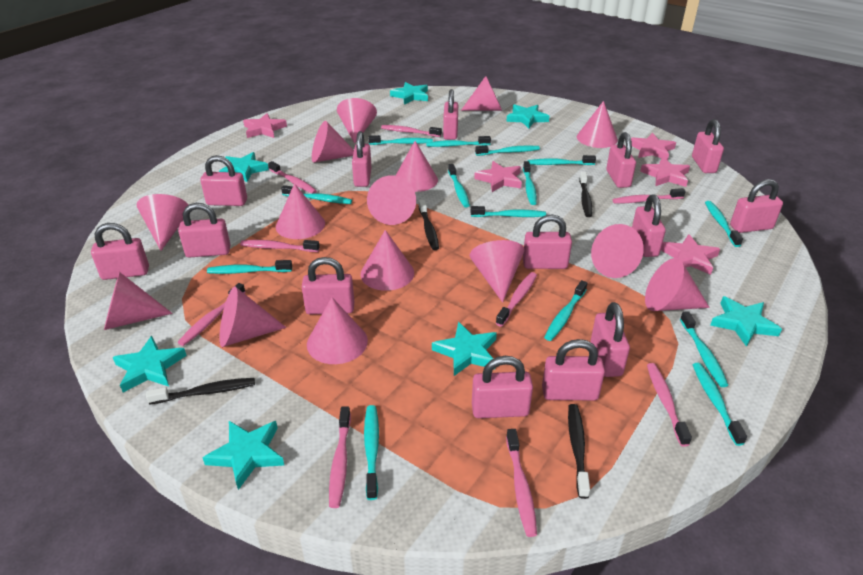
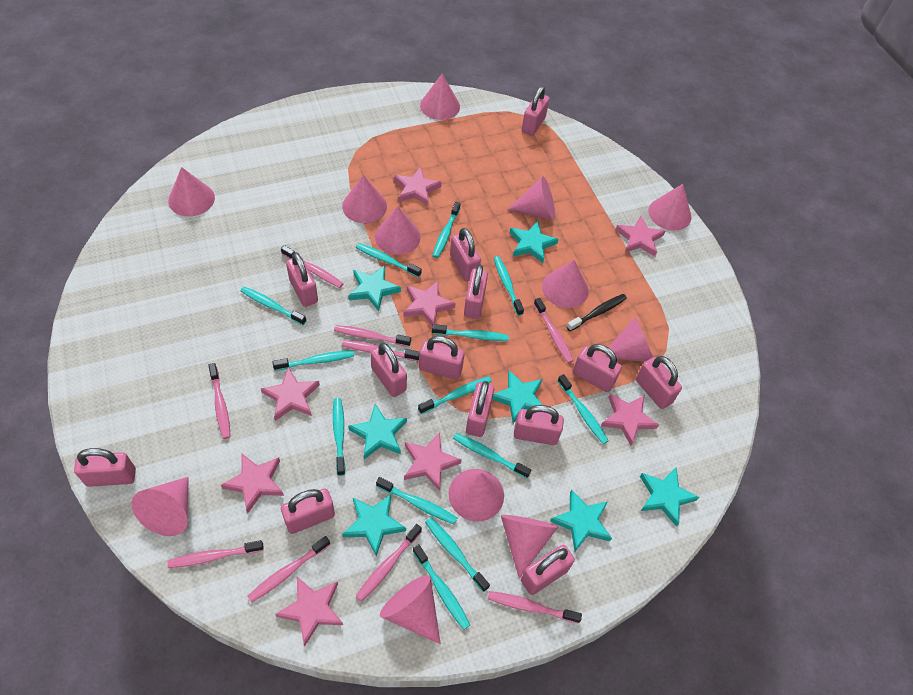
black toothbrush: 4 -> 1
pink cone: 15 -> 12
pink padlock: 14 -> 13
pink star: 5 -> 8
turquoise toothbrush: 14 -> 13

